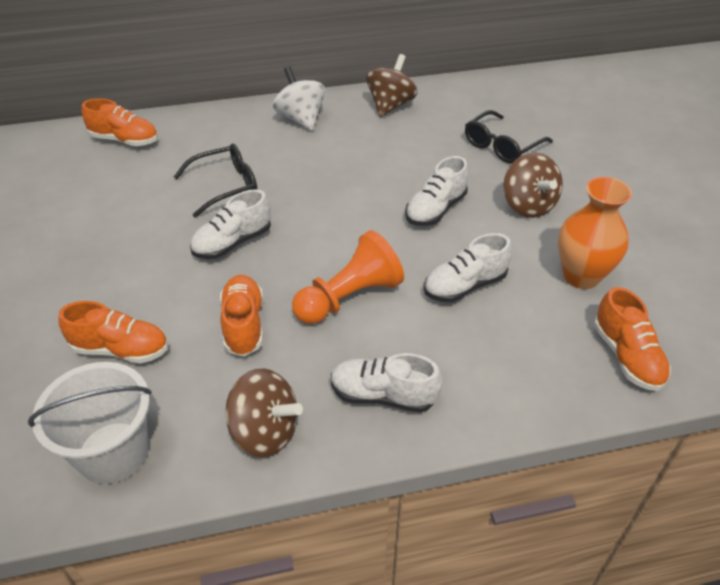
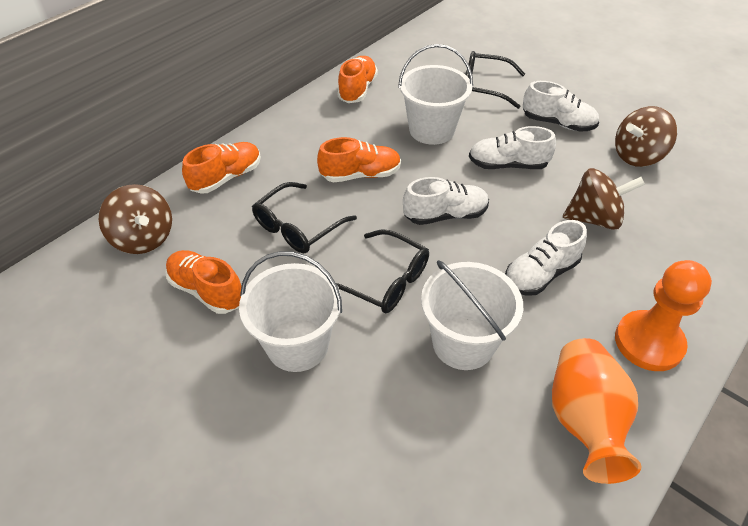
black glasses: 2 -> 3
white bucket: 1 -> 3
white spinning top: 1 -> 0

